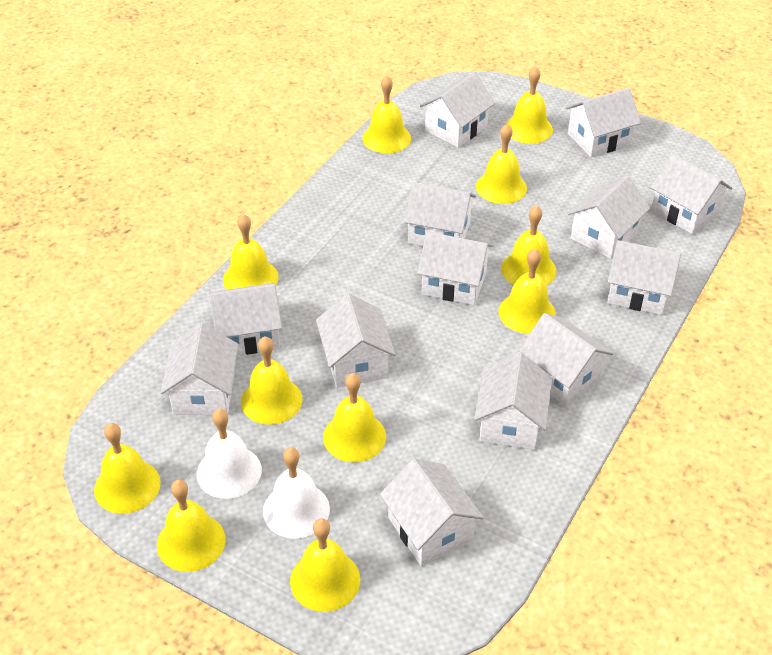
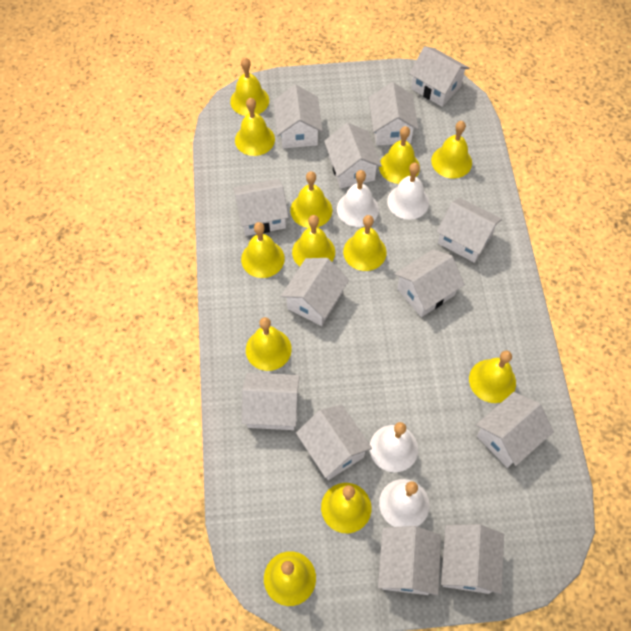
white bell: 2 -> 4
yellow bell: 11 -> 12

